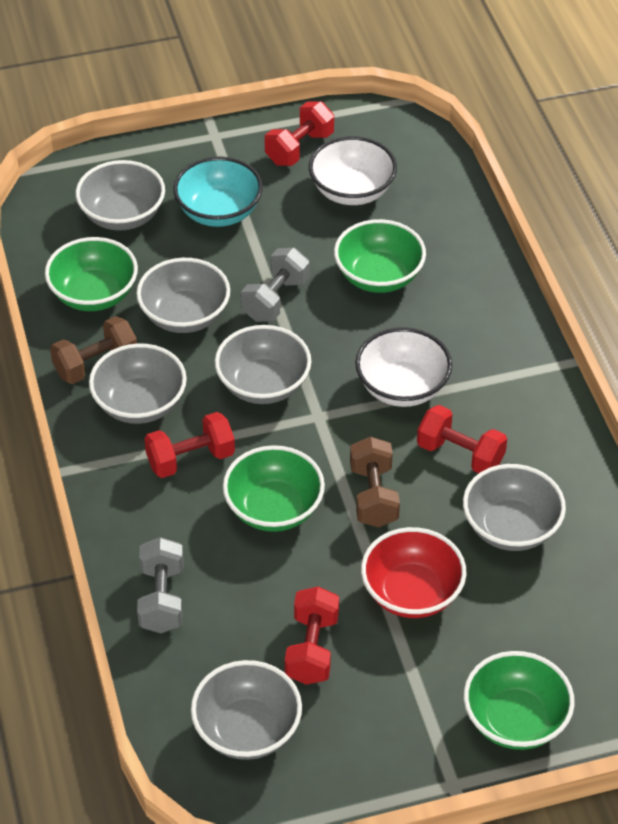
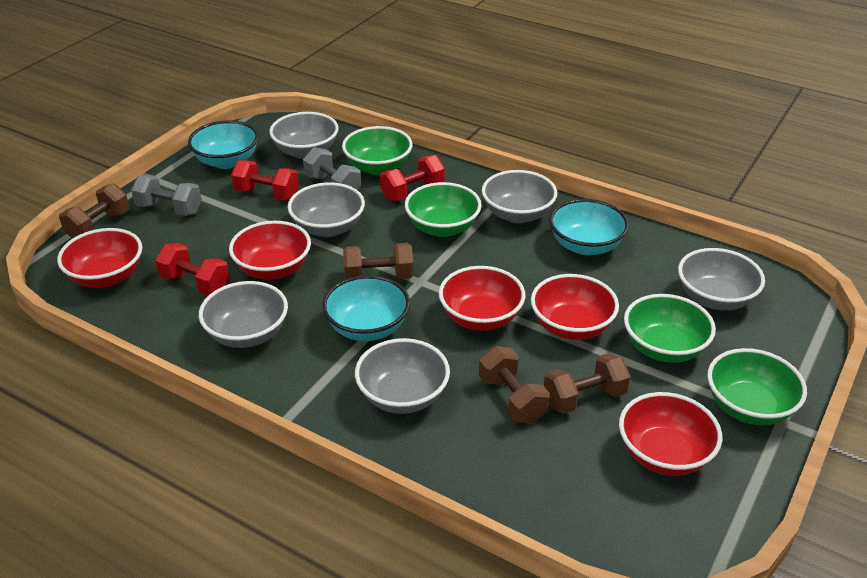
brown dumbbell: 2 -> 4
red bowl: 1 -> 5
red dumbbell: 4 -> 3
turquoise bowl: 1 -> 3
white bowl: 2 -> 0

